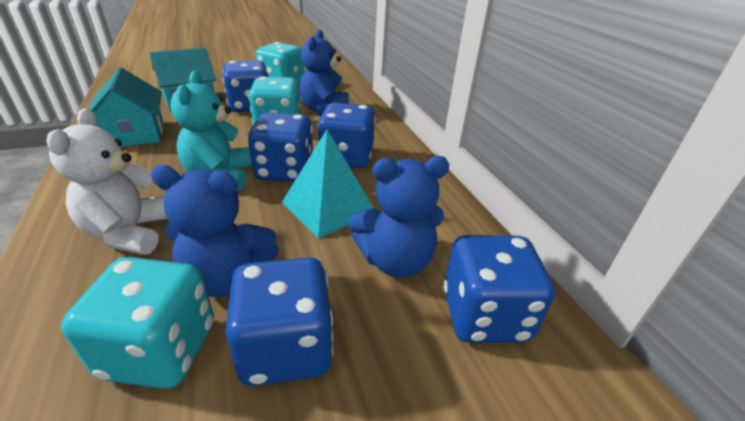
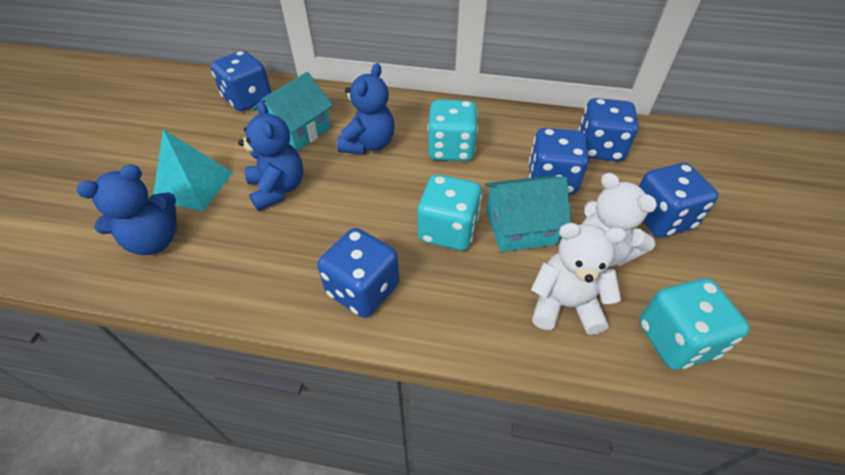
turquoise teddy bear: 1 -> 0
white teddy bear: 1 -> 2

